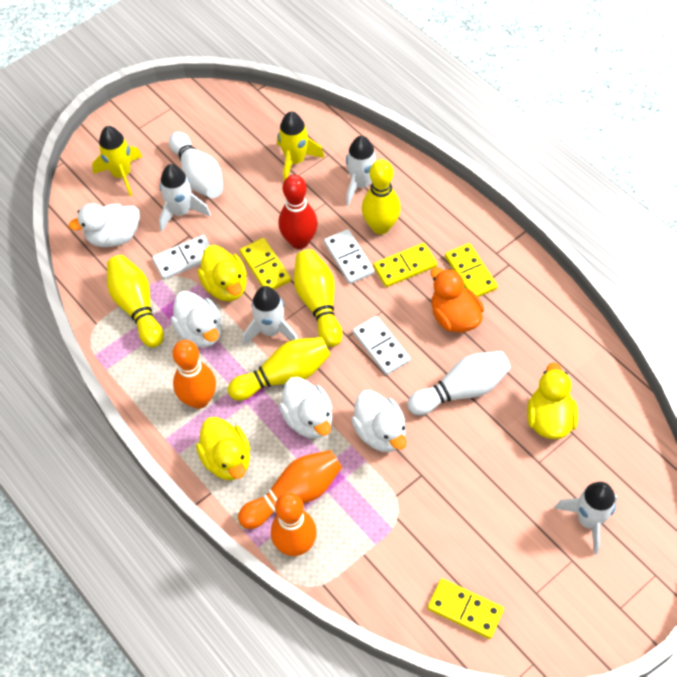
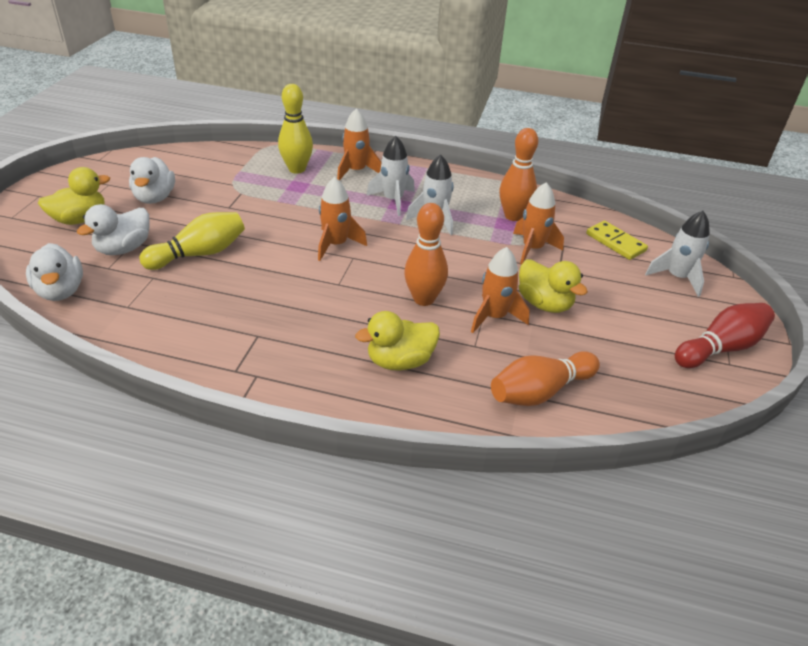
orange duck: 1 -> 0
orange rocket: 0 -> 4
white bowling pin: 2 -> 0
white domino: 3 -> 0
white duck: 4 -> 3
white rocket: 4 -> 3
yellow bowling pin: 4 -> 2
yellow domino: 4 -> 1
yellow rocket: 2 -> 0

